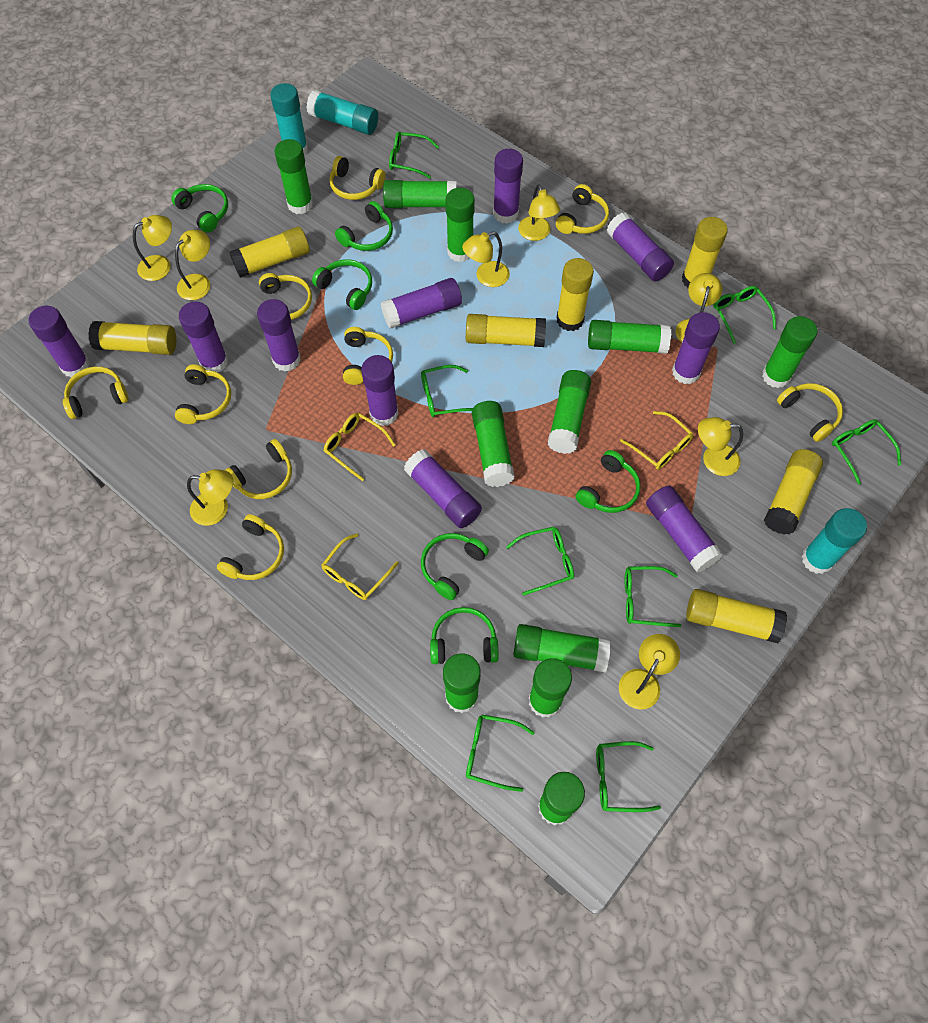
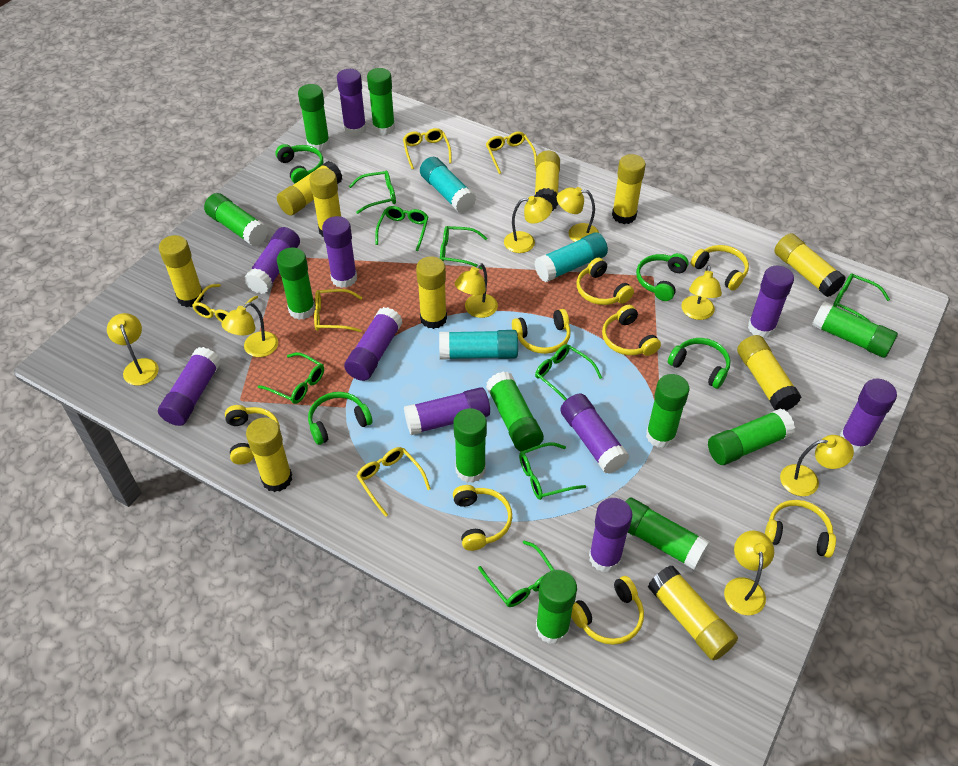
green headphones: 6 -> 4
yellow glasses: 3 -> 5
yellow glue stick: 7 -> 10
yellow headphones: 9 -> 8

